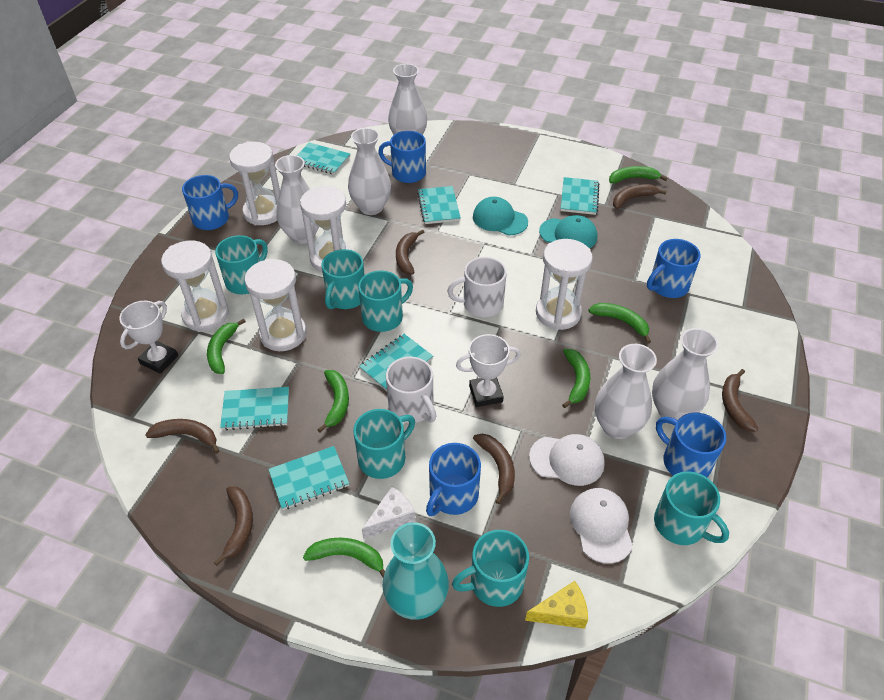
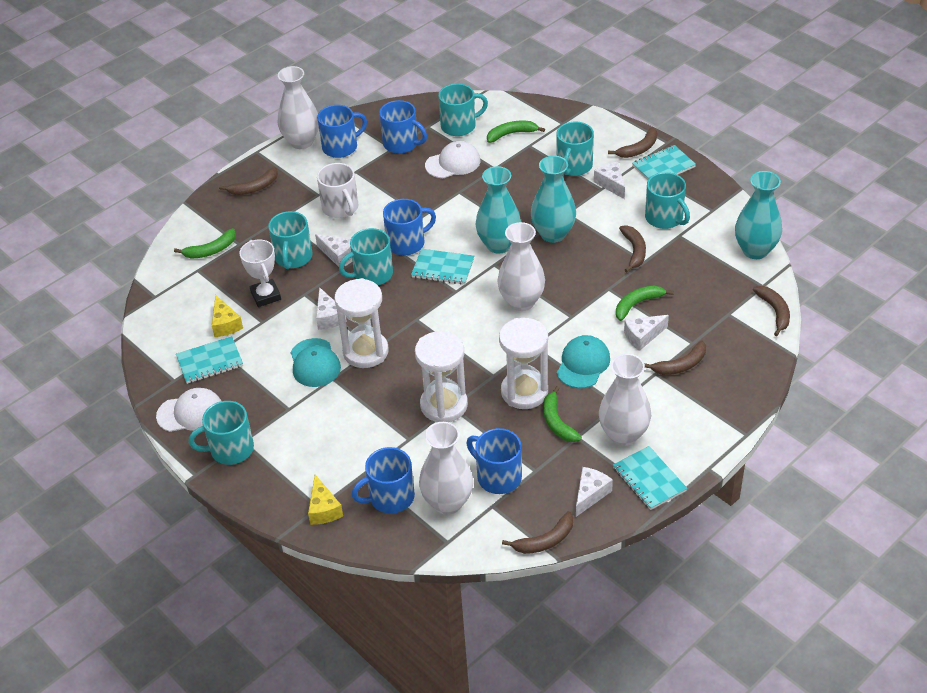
green banana: 6 -> 4
turquoise notebook: 6 -> 4
turquoise vase: 1 -> 3
white cheese: 1 -> 5
white hourglass: 5 -> 3
white mug: 2 -> 1
white trophy: 2 -> 1
white vase: 5 -> 4
yellow cheese: 1 -> 2

